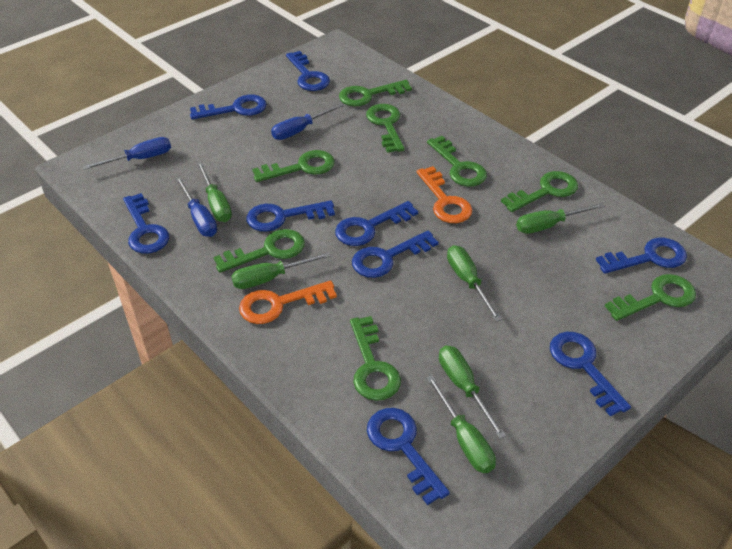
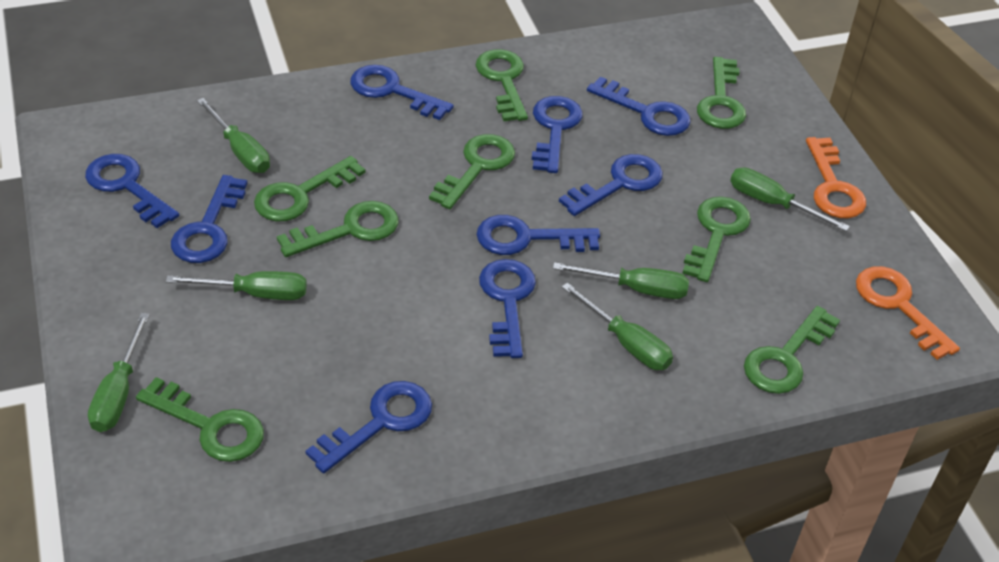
blue screwdriver: 3 -> 0

